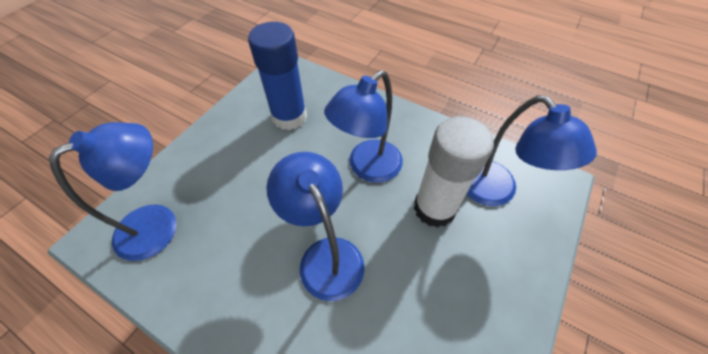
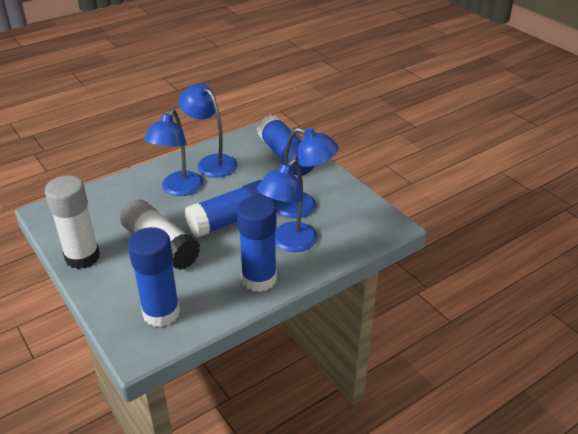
blue glue stick: 1 -> 4
white glue stick: 1 -> 2

